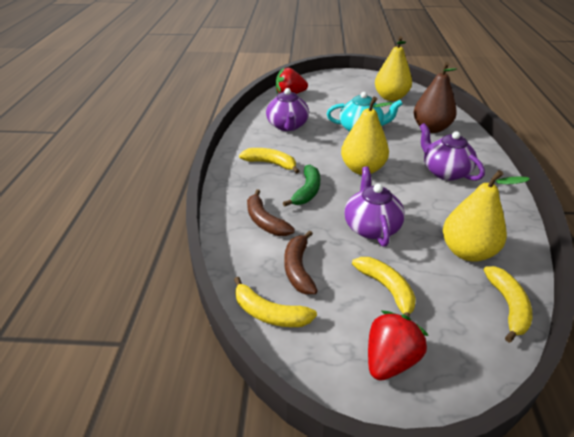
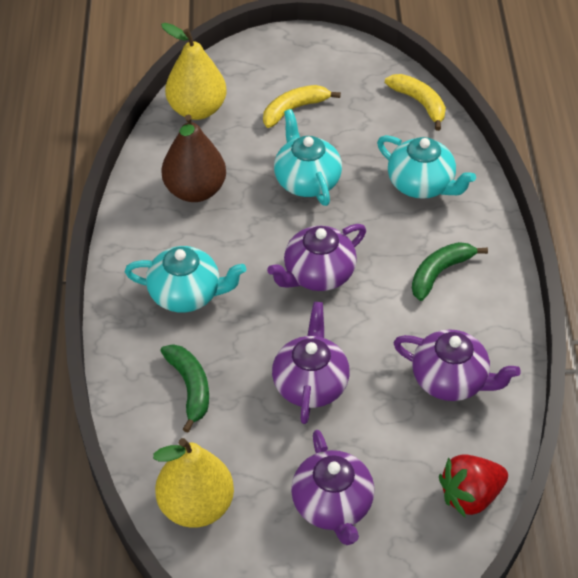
brown banana: 2 -> 0
green banana: 1 -> 2
purple teapot: 3 -> 4
red strawberry: 2 -> 1
turquoise teapot: 1 -> 3
yellow banana: 4 -> 2
yellow pear: 3 -> 2

